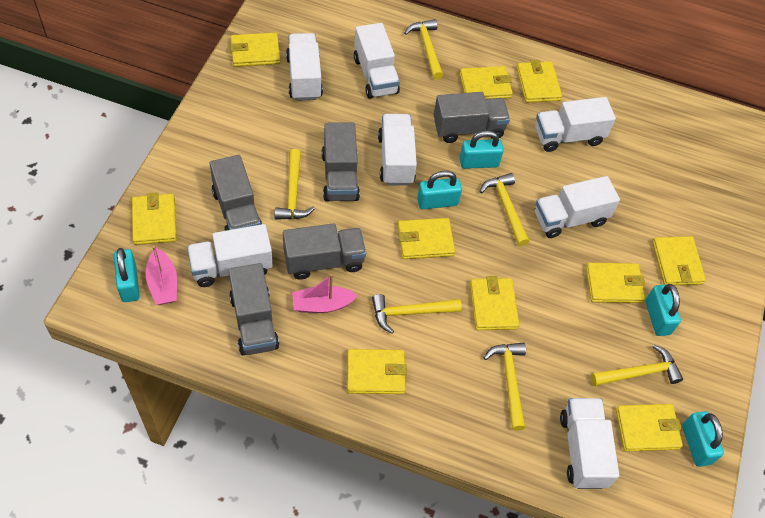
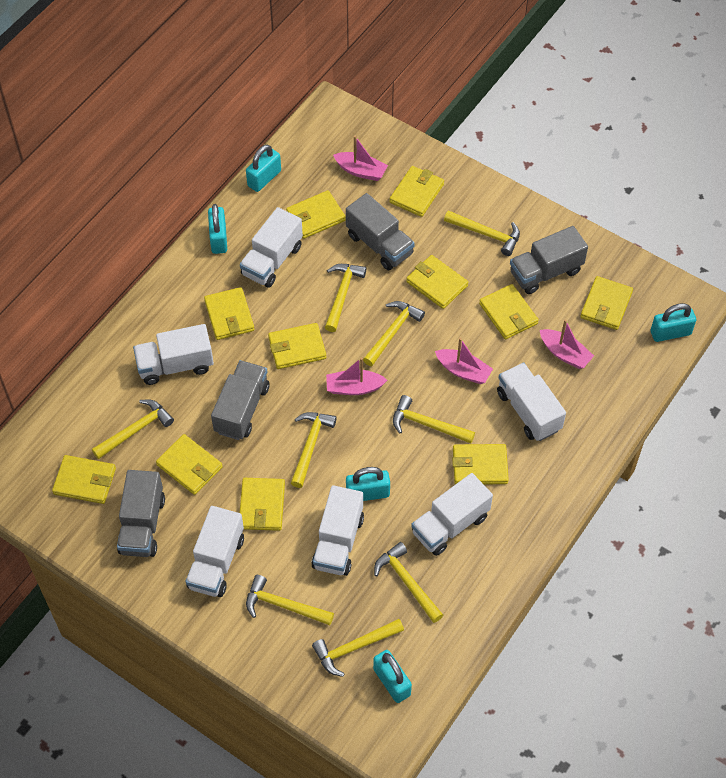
grey truck: 5 -> 4
pink boat: 2 -> 4
white truck: 7 -> 6
yellow hammer: 6 -> 9
yellow wallet: 10 -> 11

